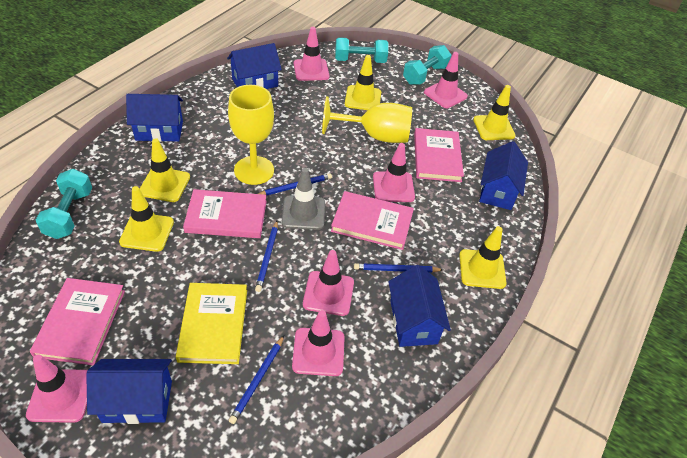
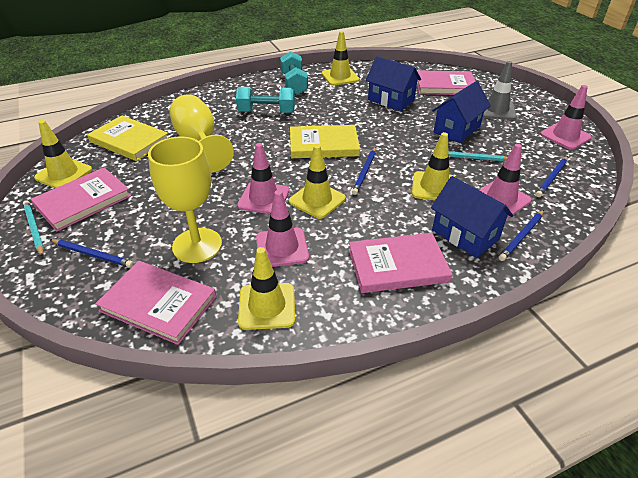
blue house: 5 -> 3
pink traffic cone: 6 -> 4
turquoise dumbbell: 3 -> 2
turquoise pencil: 0 -> 2
yellow book: 1 -> 2

